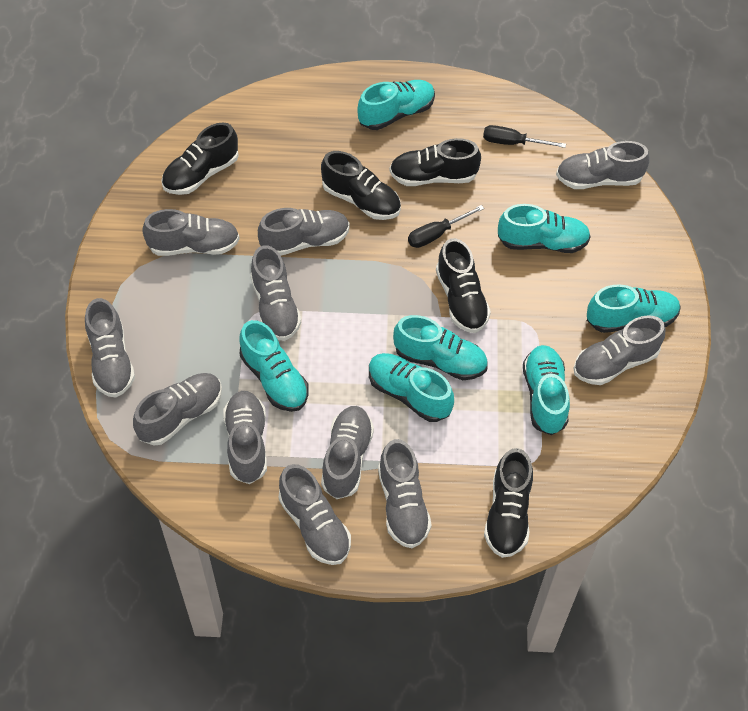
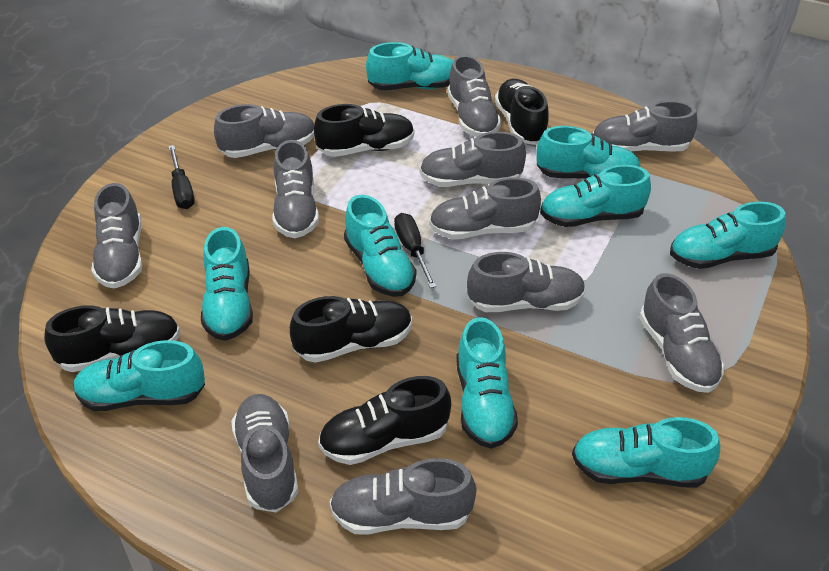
turquoise shoe: 7 -> 9

